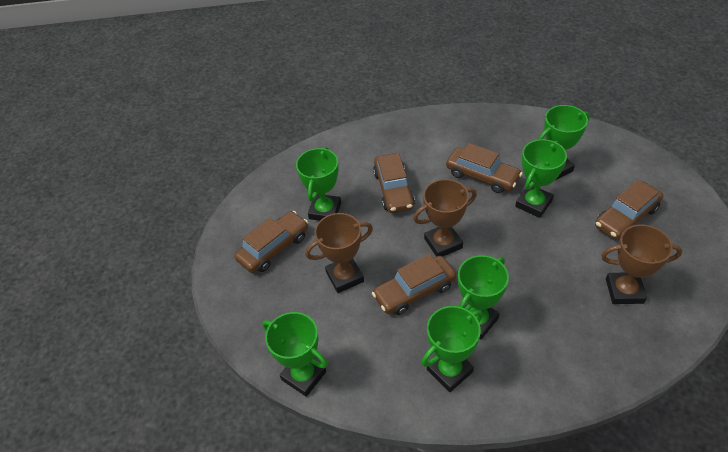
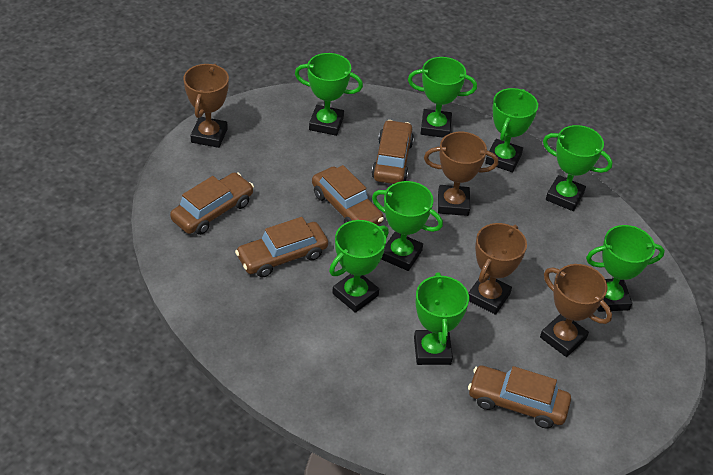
brown trophy: 3 -> 4
green trophy: 6 -> 8

